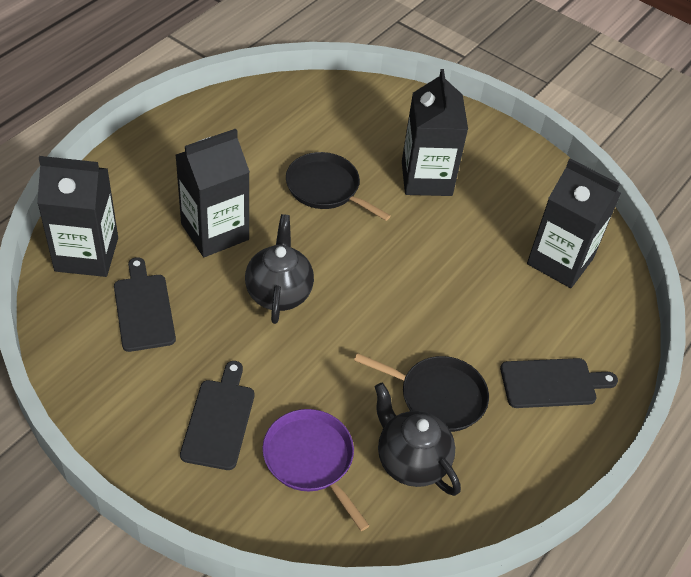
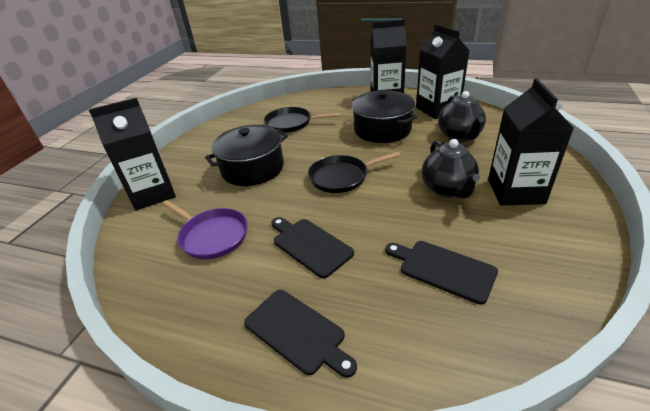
black pot: 0 -> 2

